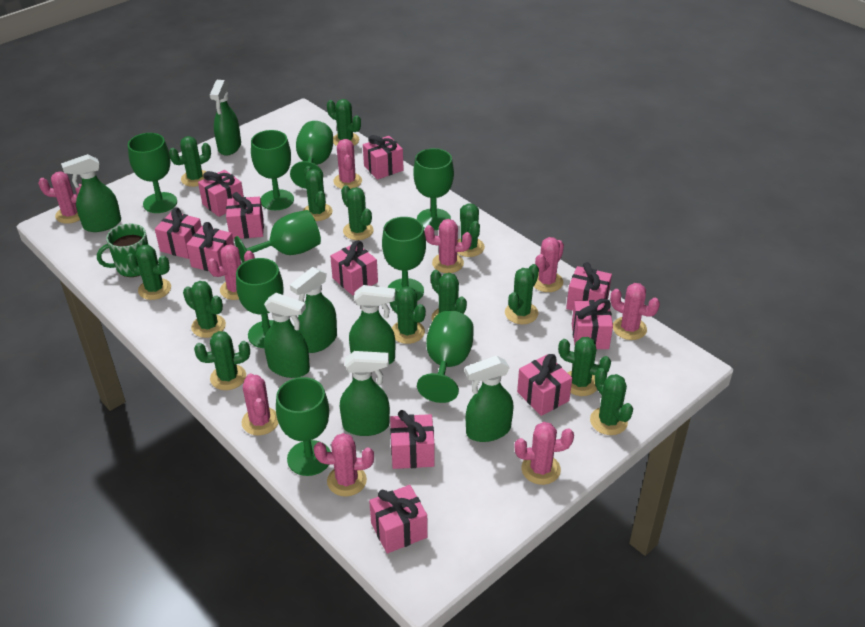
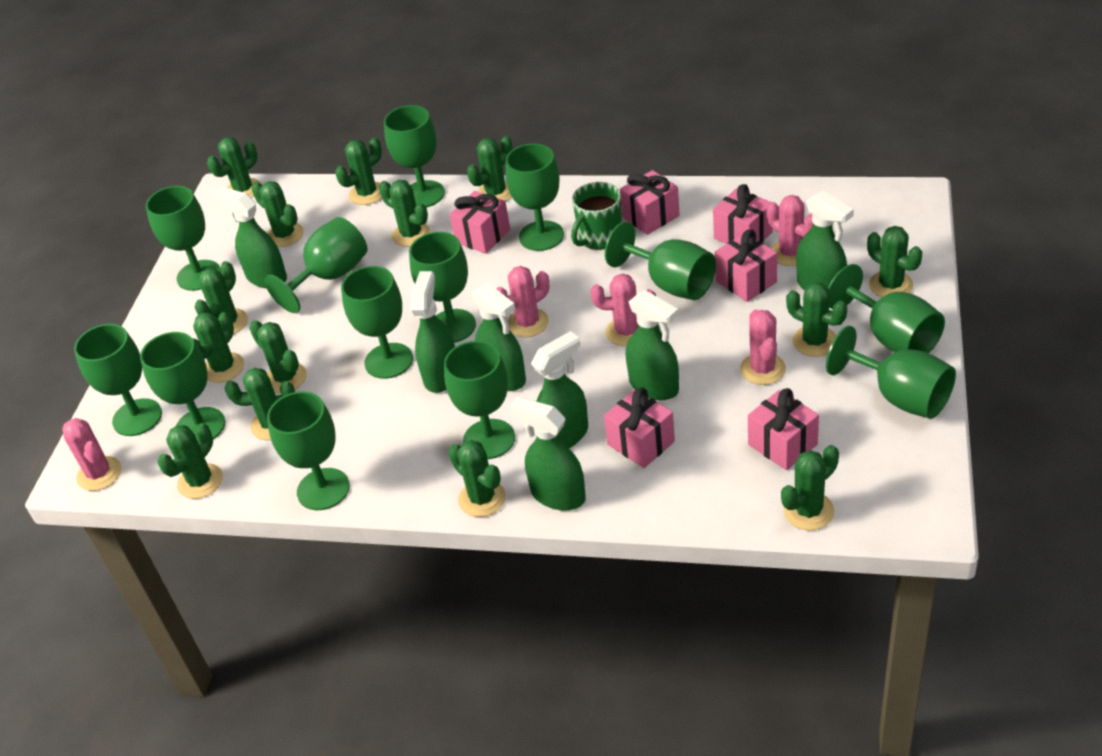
green cactus: 13 -> 14
green goblet: 9 -> 13
pink cactus: 9 -> 5
pink gift: 11 -> 6

